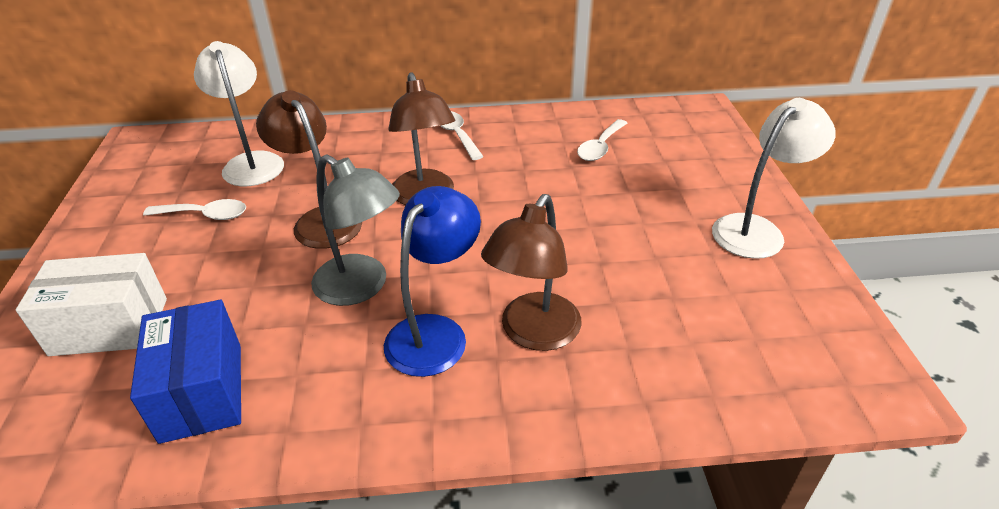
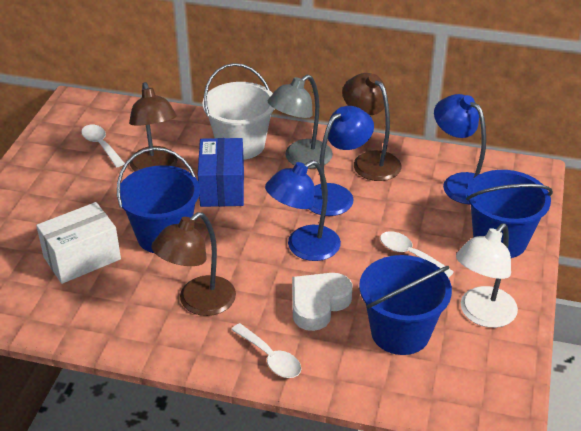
blue bucket: 0 -> 3
blue lamp: 1 -> 3
white bucket: 0 -> 1
white heart: 0 -> 1
white lamp: 2 -> 1

